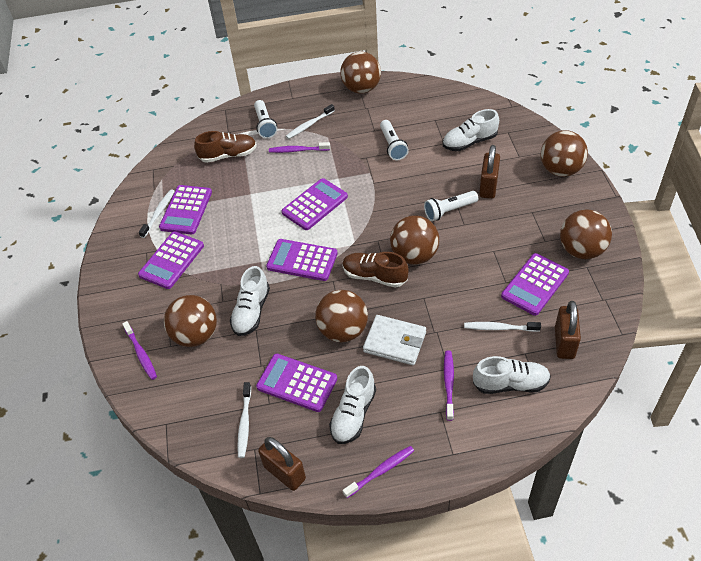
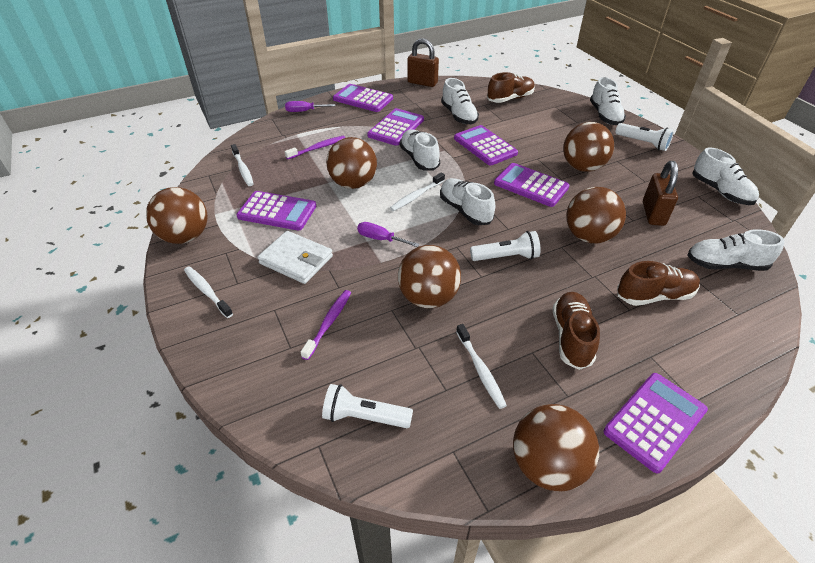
brown padlock: 3 -> 2
brown shoe: 2 -> 3
purple screwdriver: 0 -> 2
purple toothbrush: 4 -> 2
white shoe: 4 -> 6

